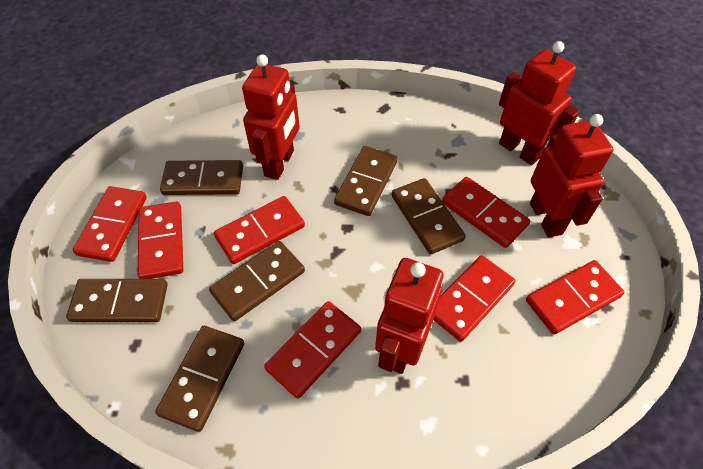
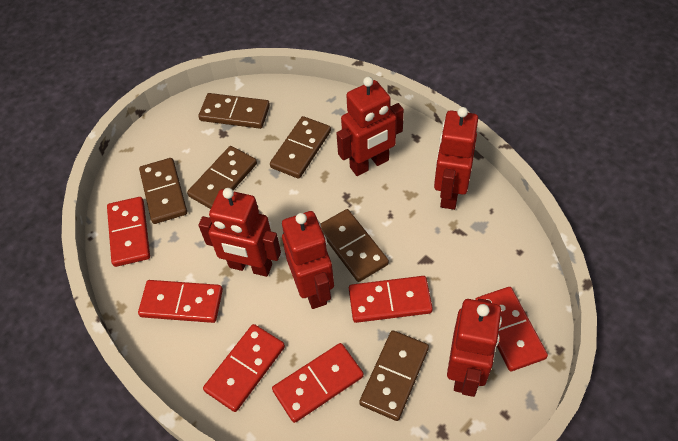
red domino: 7 -> 6
red robot: 4 -> 5

